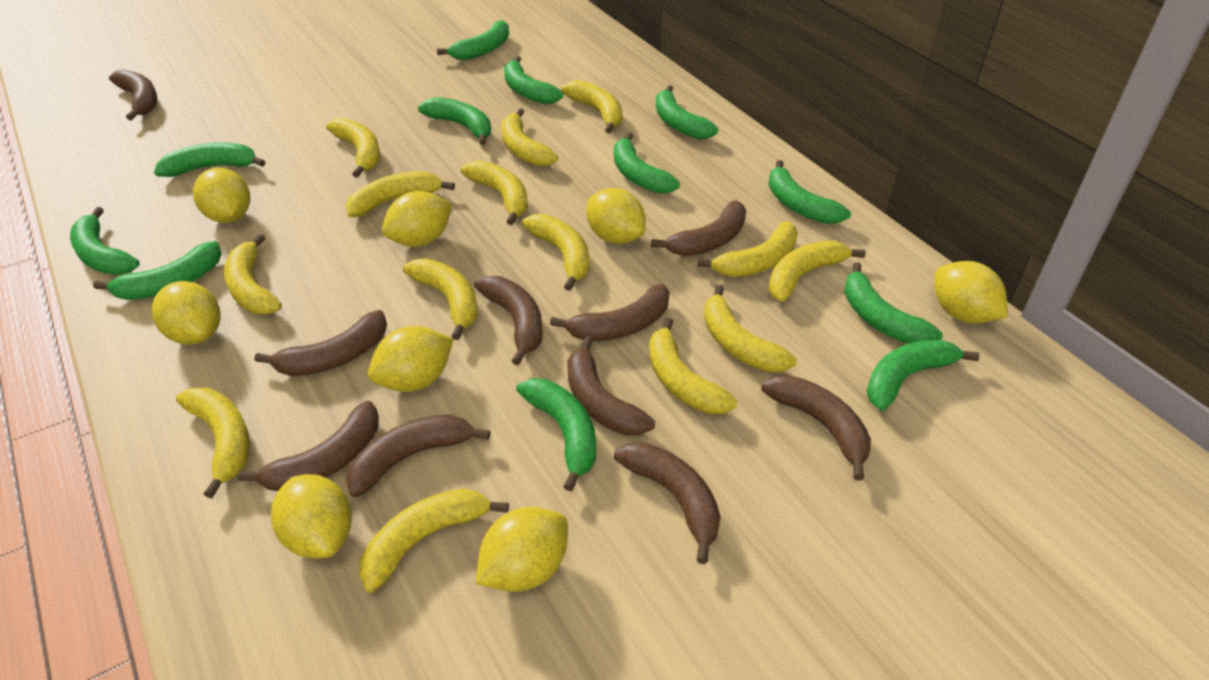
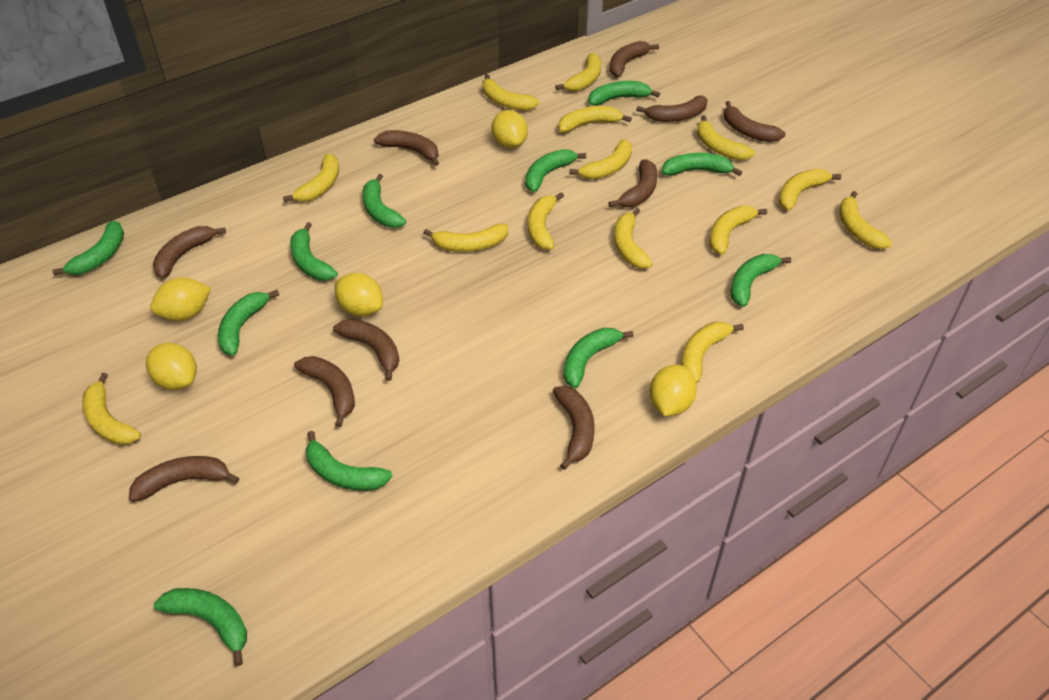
green banana: 12 -> 11
yellow lemon: 8 -> 5

